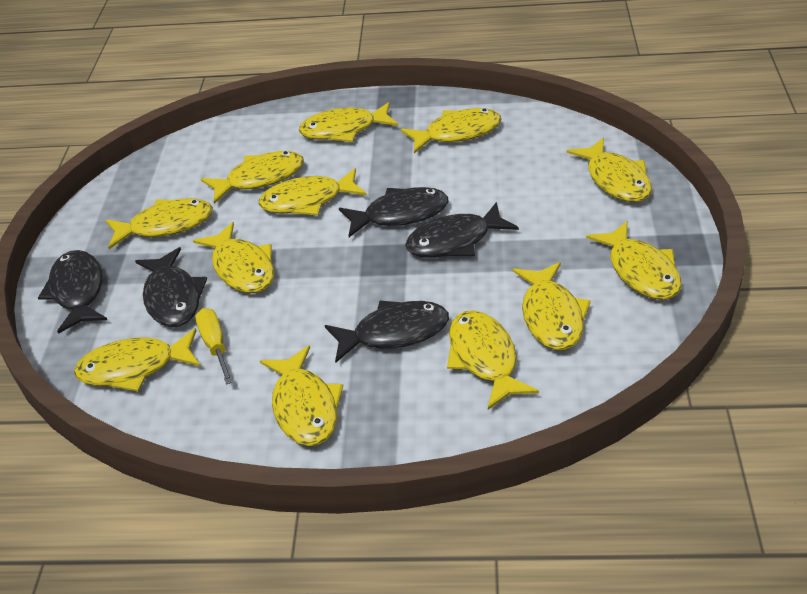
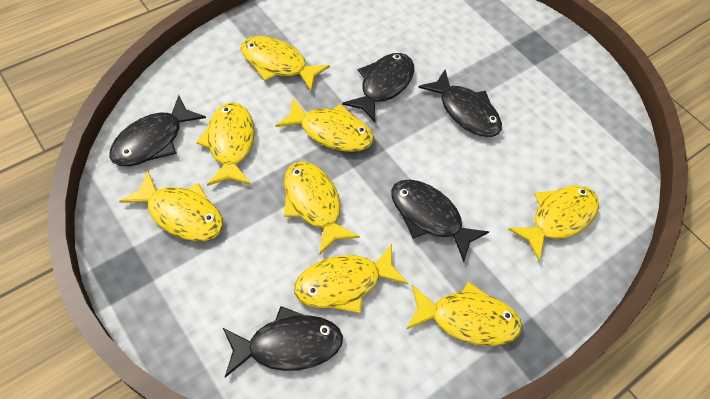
yellow fish: 12 -> 8
yellow screwdriver: 1 -> 0

